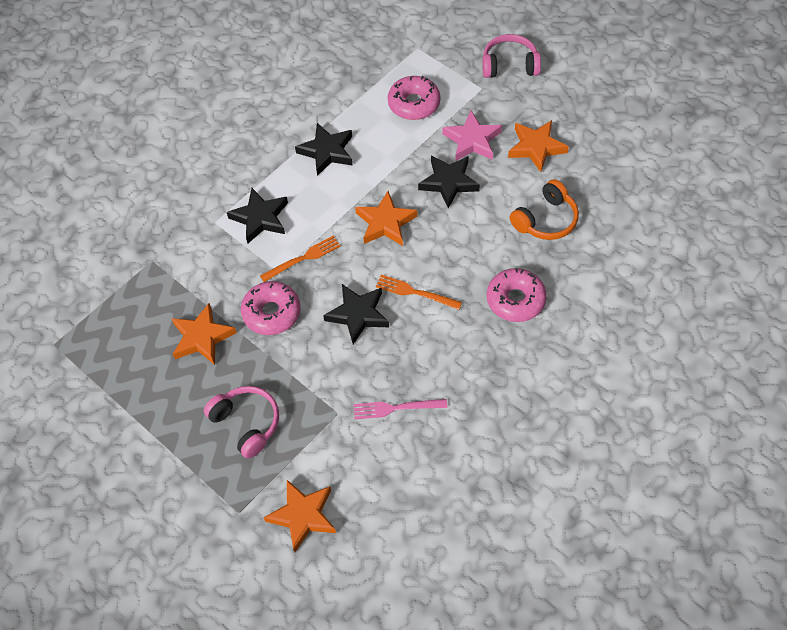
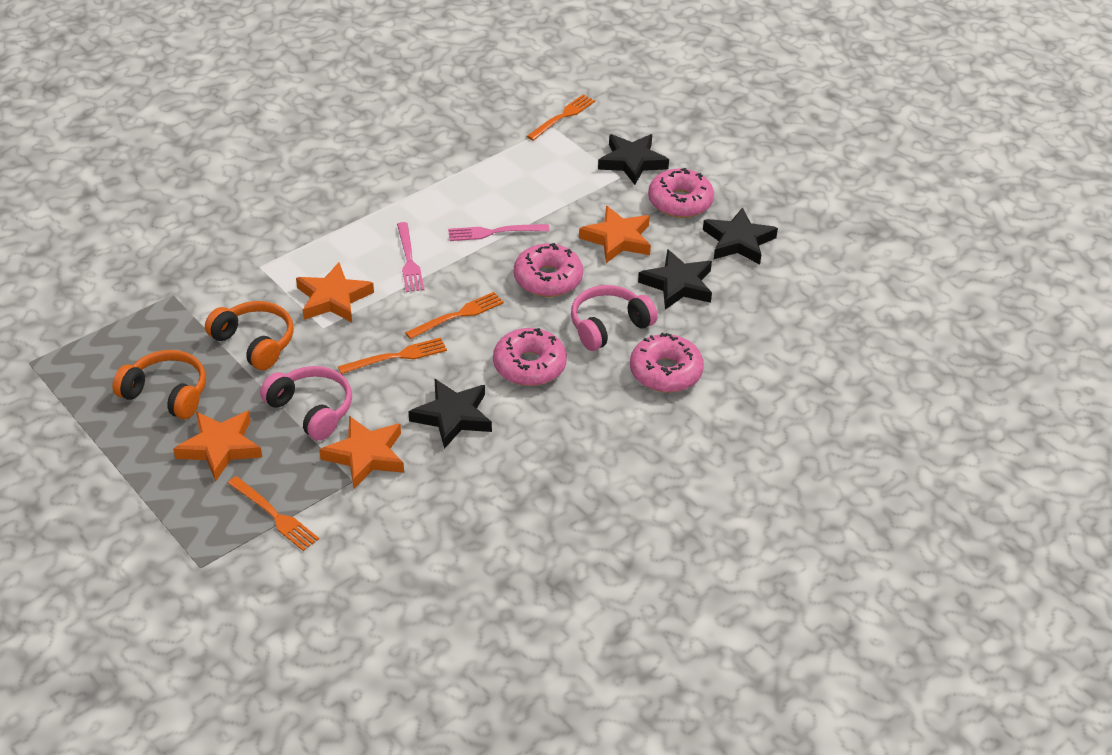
orange fork: 2 -> 4
orange headphones: 1 -> 2
pink donut: 3 -> 4
pink fork: 1 -> 2
pink star: 1 -> 0

